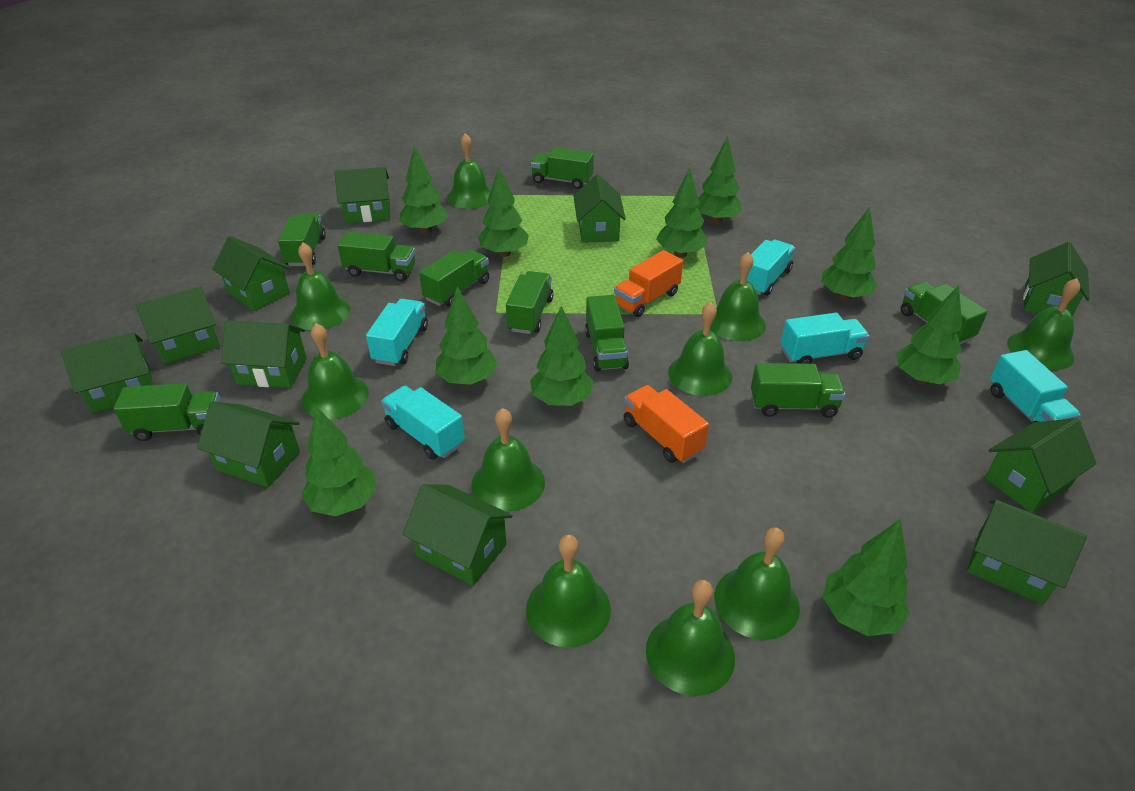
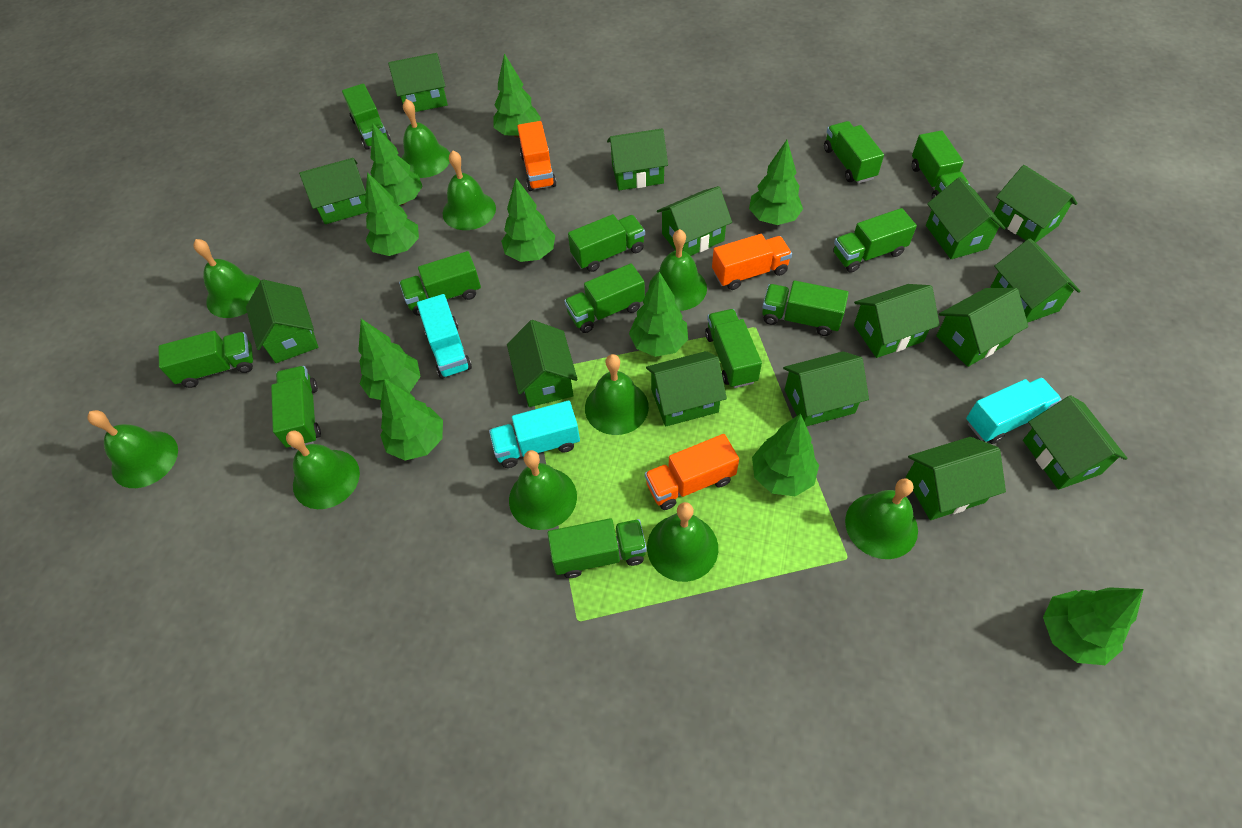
green house: 11 -> 15
green truck: 9 -> 12
orange truck: 2 -> 3
turquoise truck: 5 -> 3

